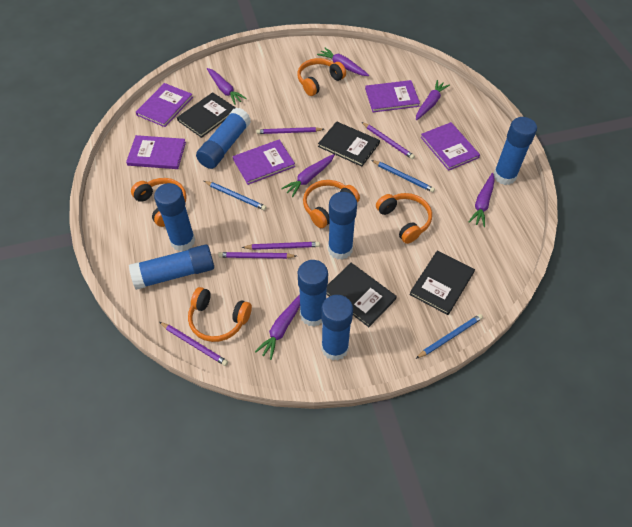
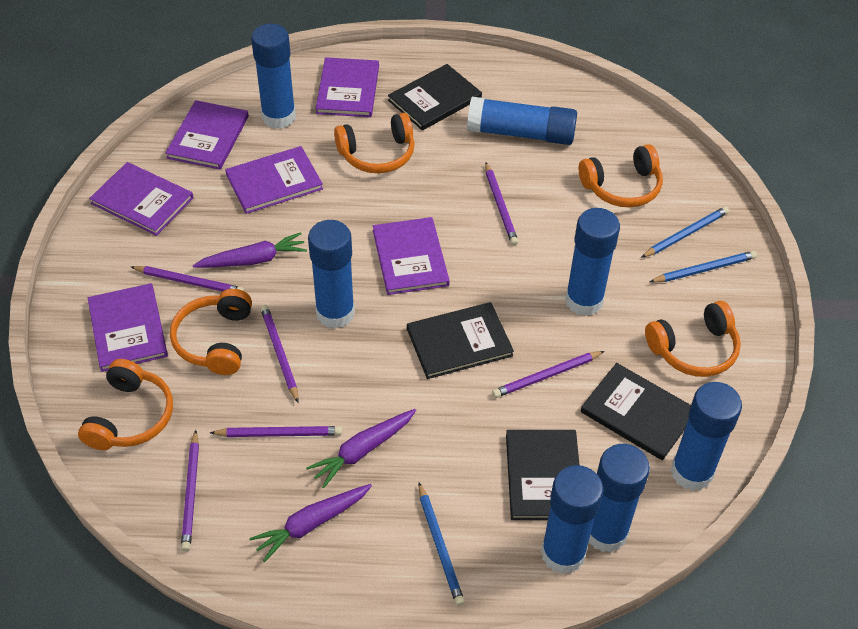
purple book: 5 -> 6
purple carrot: 6 -> 3
purple pencil: 5 -> 6

